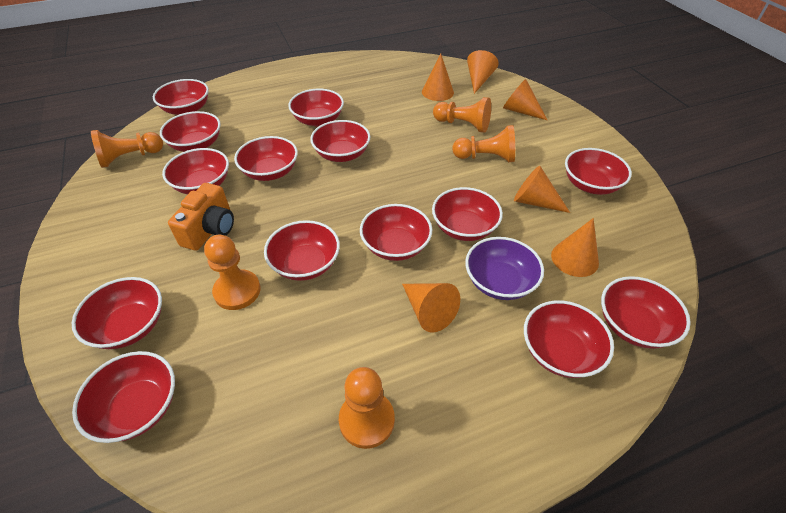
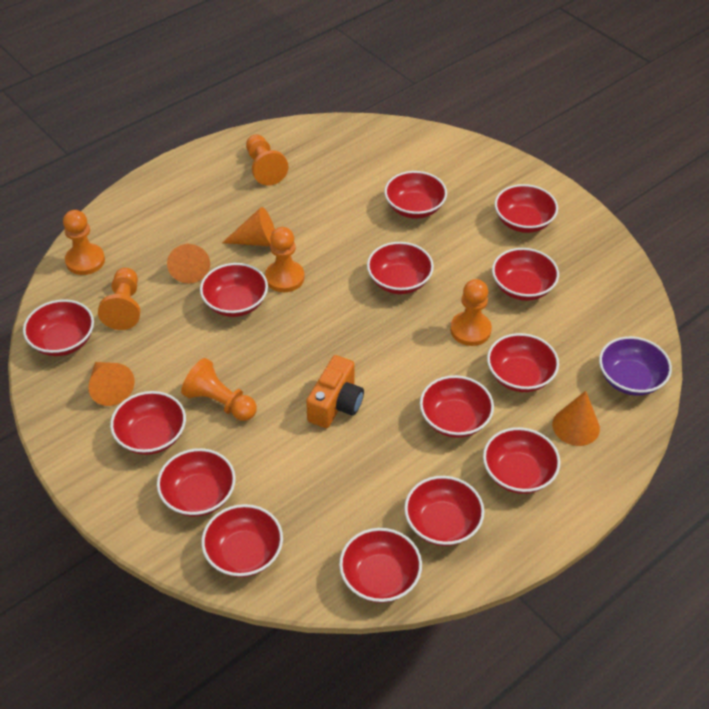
orange cone: 6 -> 4
orange pawn: 5 -> 6

